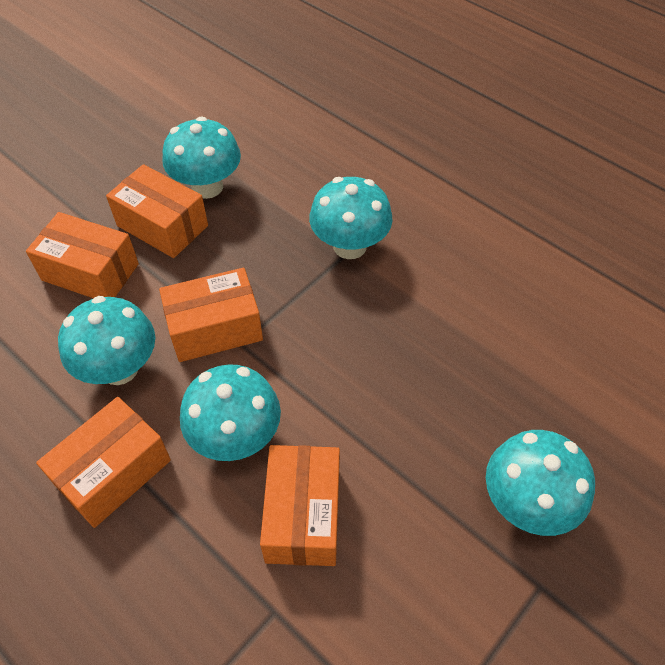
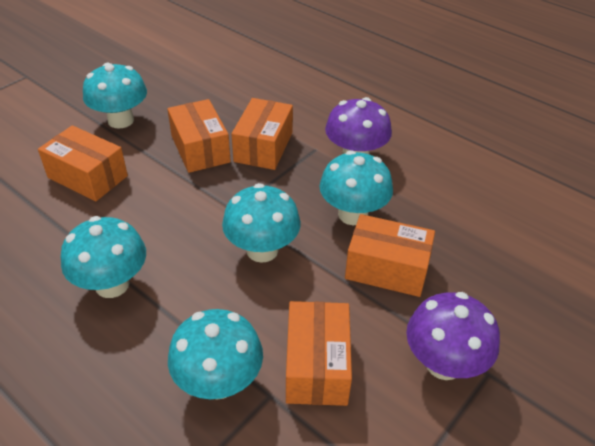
purple mushroom: 0 -> 2

